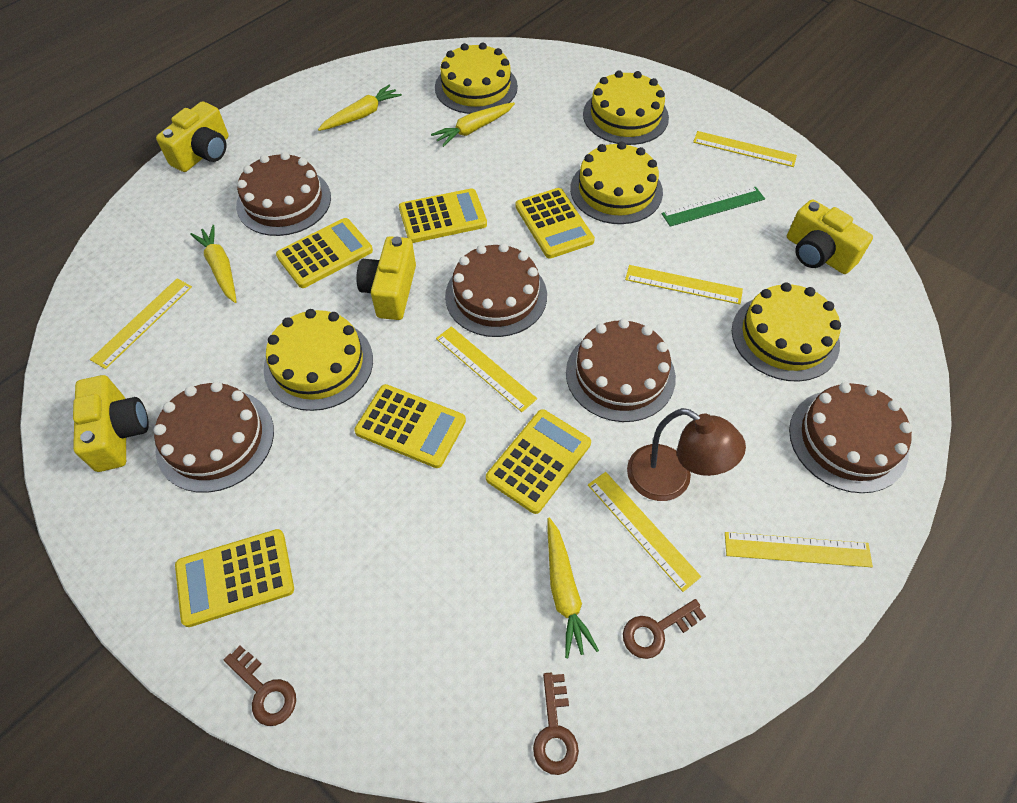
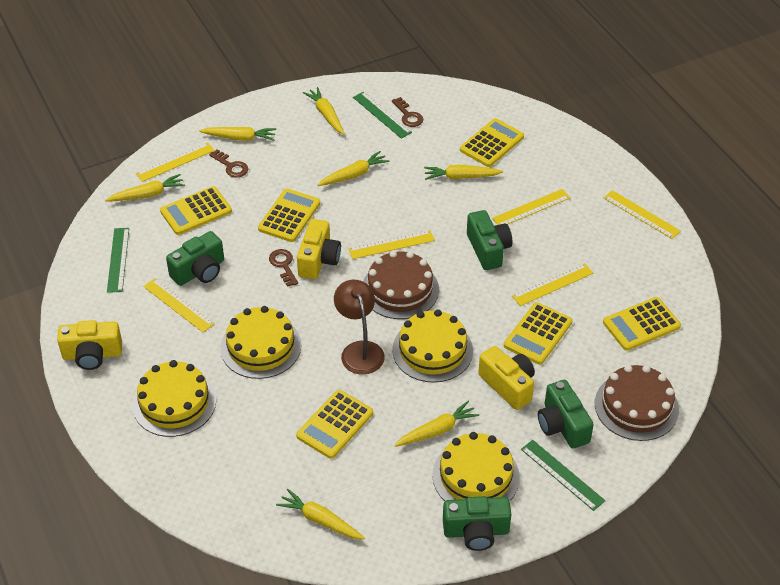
brown cake: 5 -> 2
green camera: 0 -> 4
green ruler: 1 -> 3
yellow cake: 5 -> 4
yellow camera: 4 -> 3
yellow carrot: 4 -> 7

